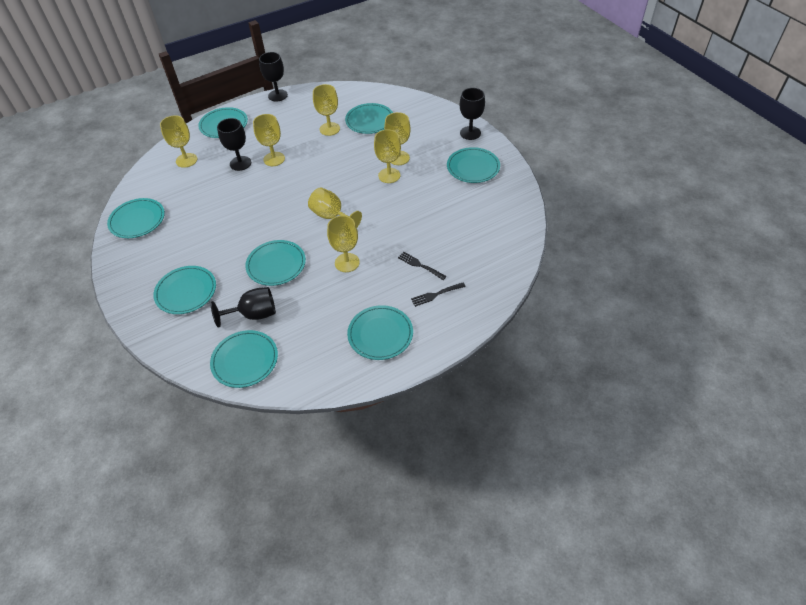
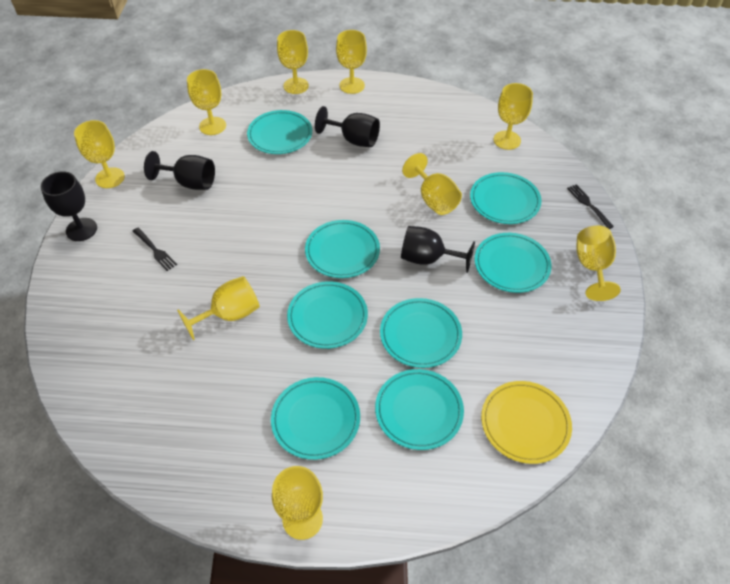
yellow goblet: 7 -> 9
yellow plate: 0 -> 1

